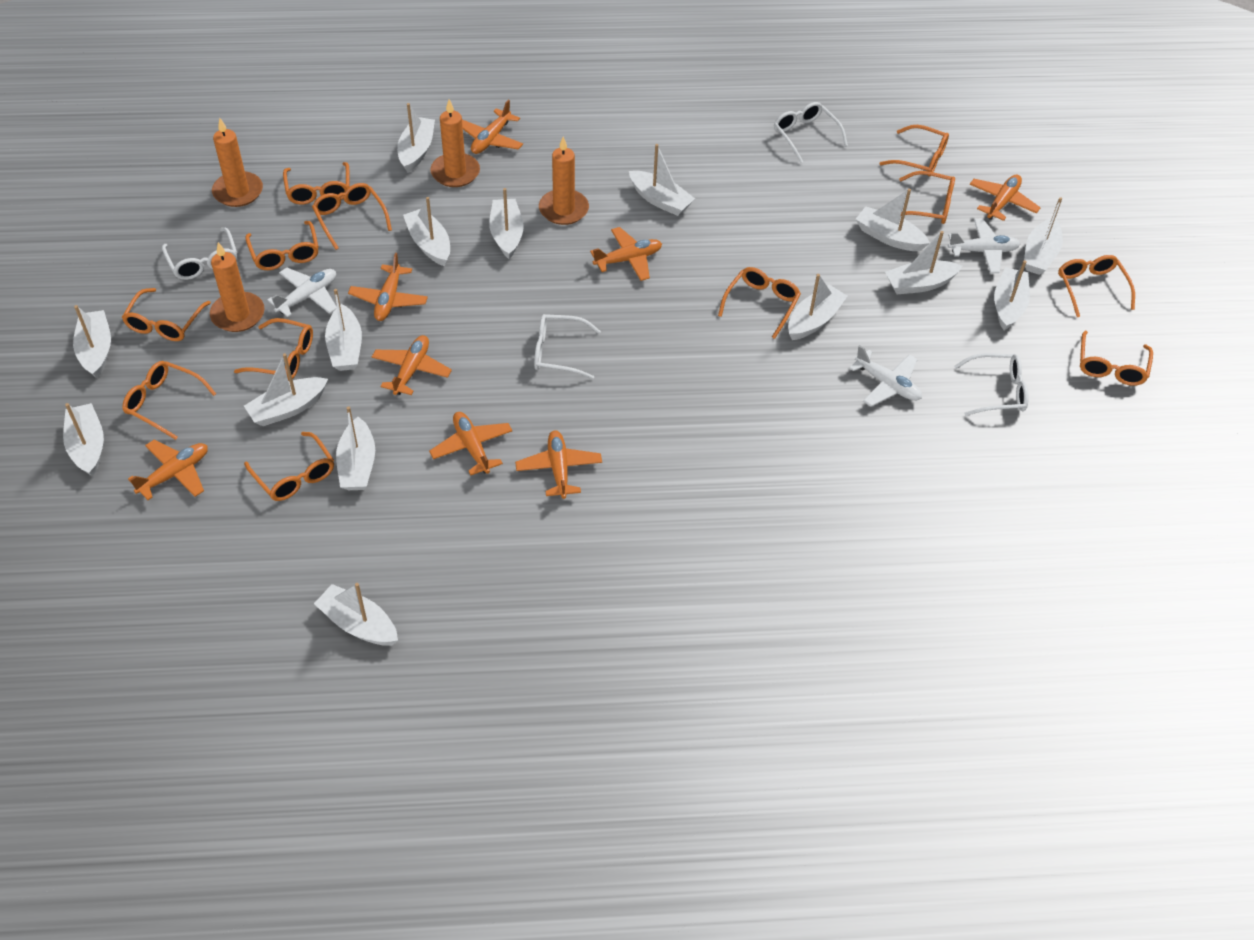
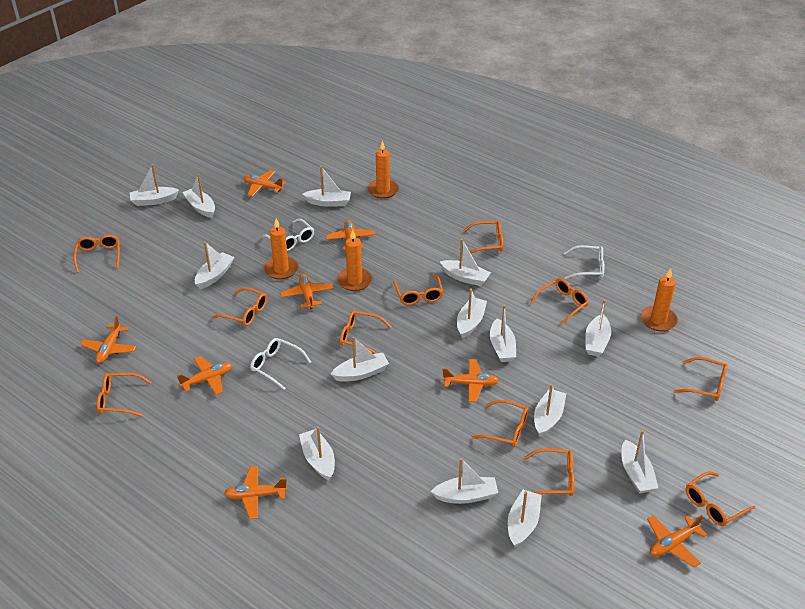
orange glasses: 12 -> 11
white boat: 15 -> 14
white glasses: 4 -> 3
white plane: 3 -> 0

